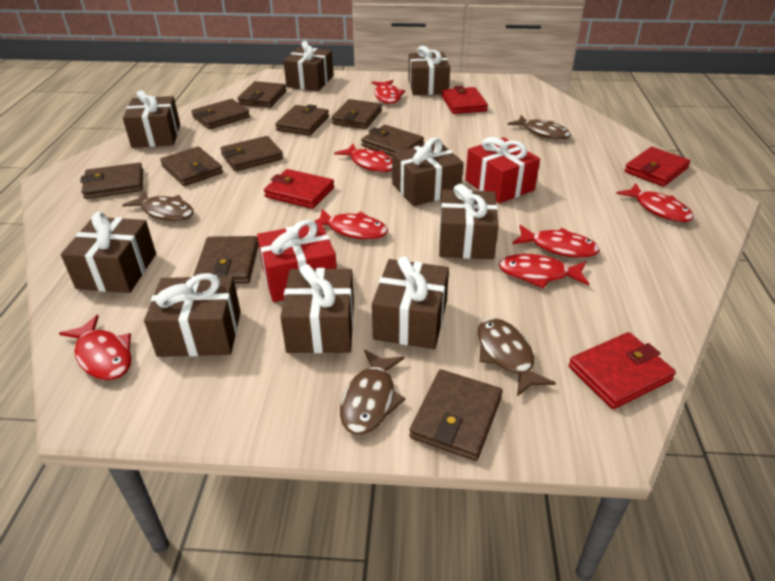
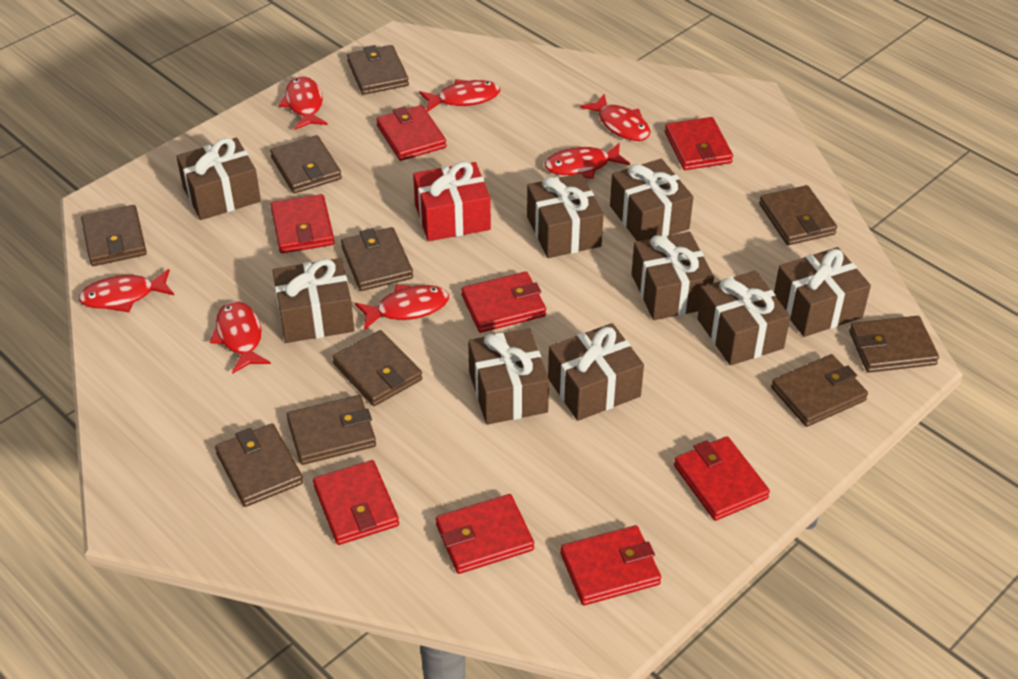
brown fish: 4 -> 0
red gift: 2 -> 1
red wallet: 4 -> 8

